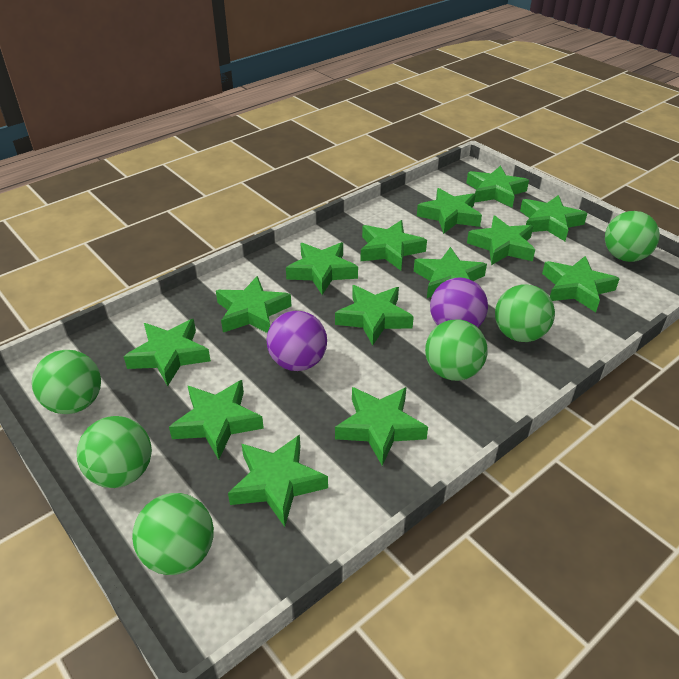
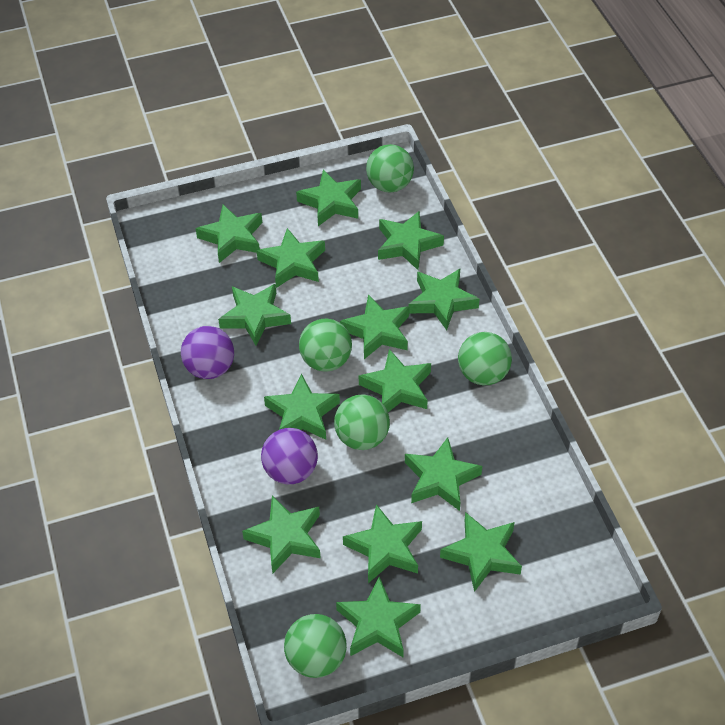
green ball: 6 -> 5

